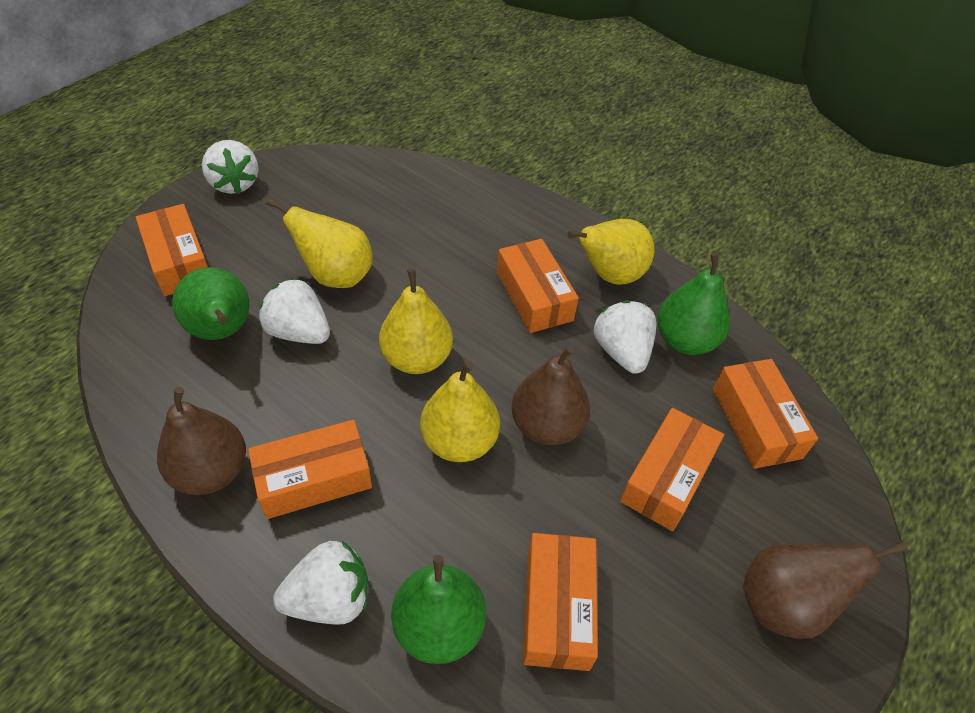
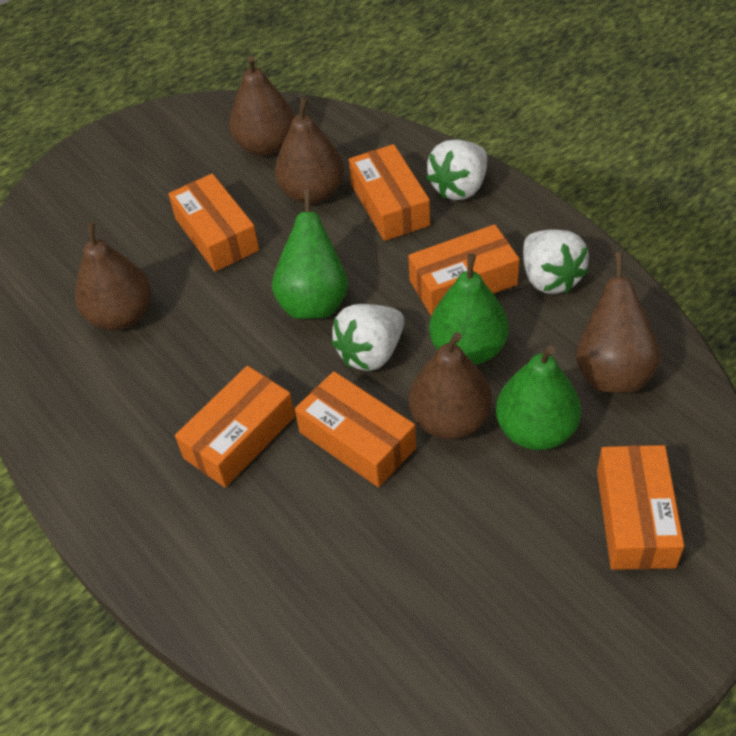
brown pear: 3 -> 5
white strawberry: 4 -> 3
yellow pear: 4 -> 0

